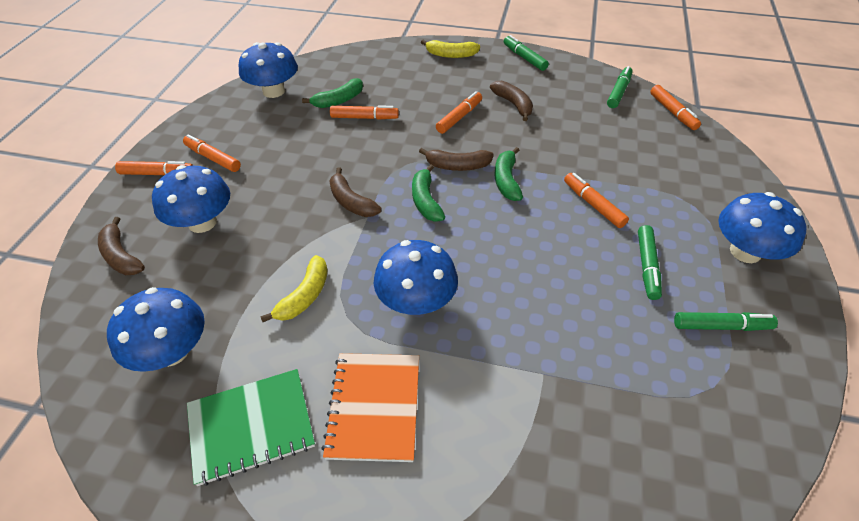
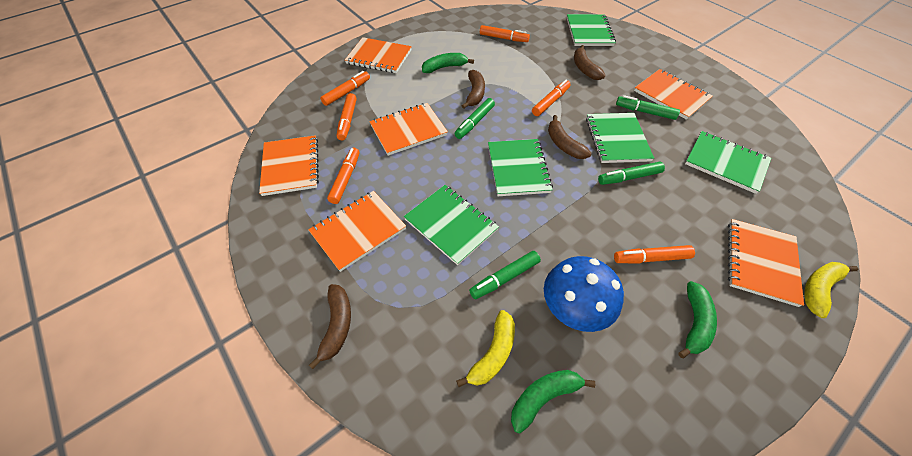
blue mushroom: 5 -> 1
green notebook: 1 -> 5
orange notebook: 1 -> 6

